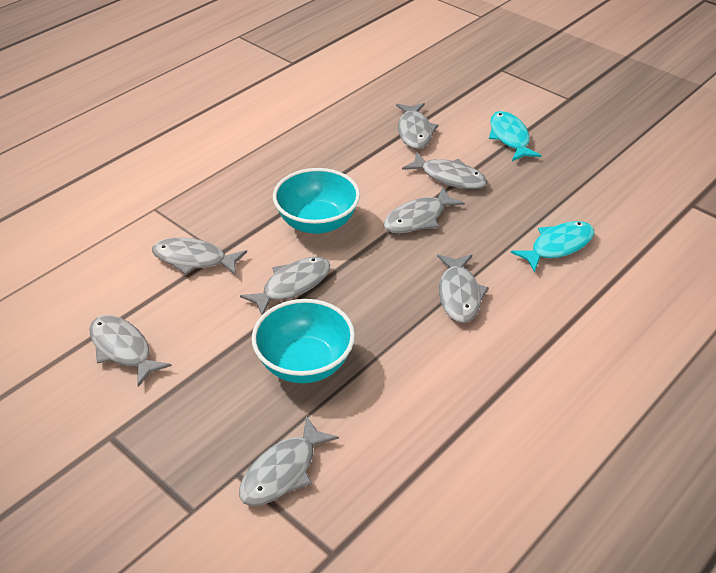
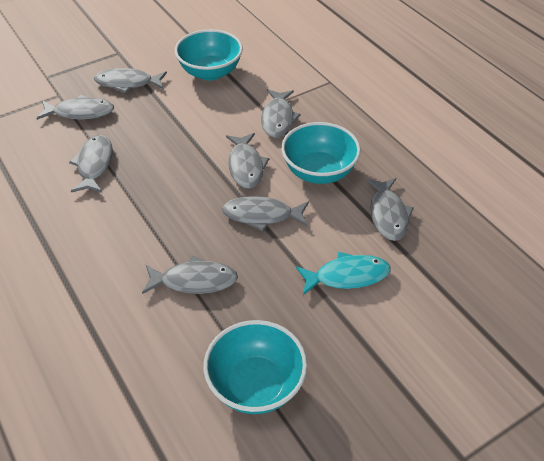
turquoise bowl: 2 -> 3
turquoise fish: 2 -> 1

